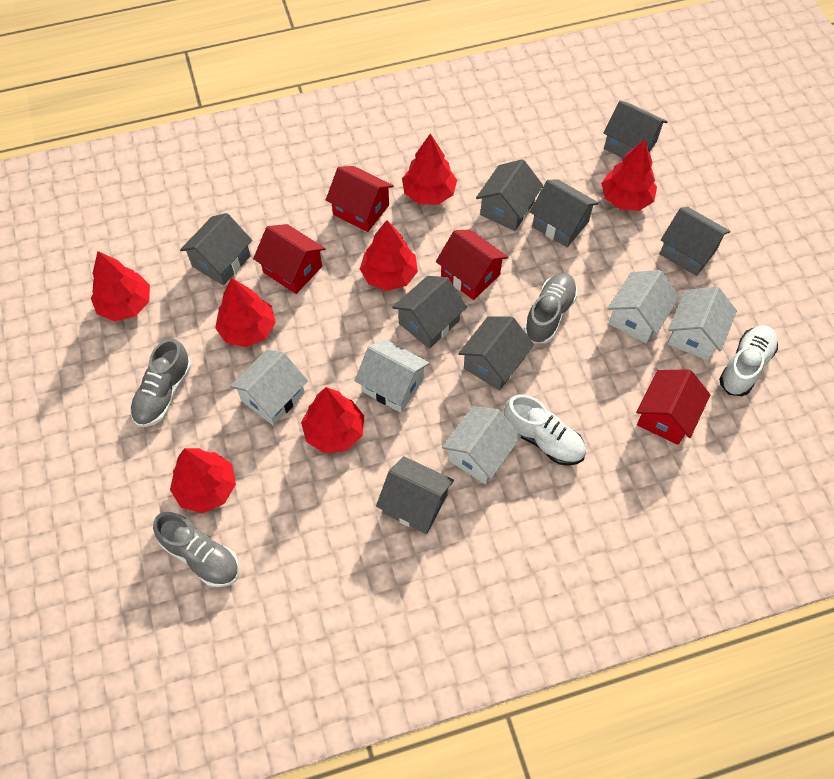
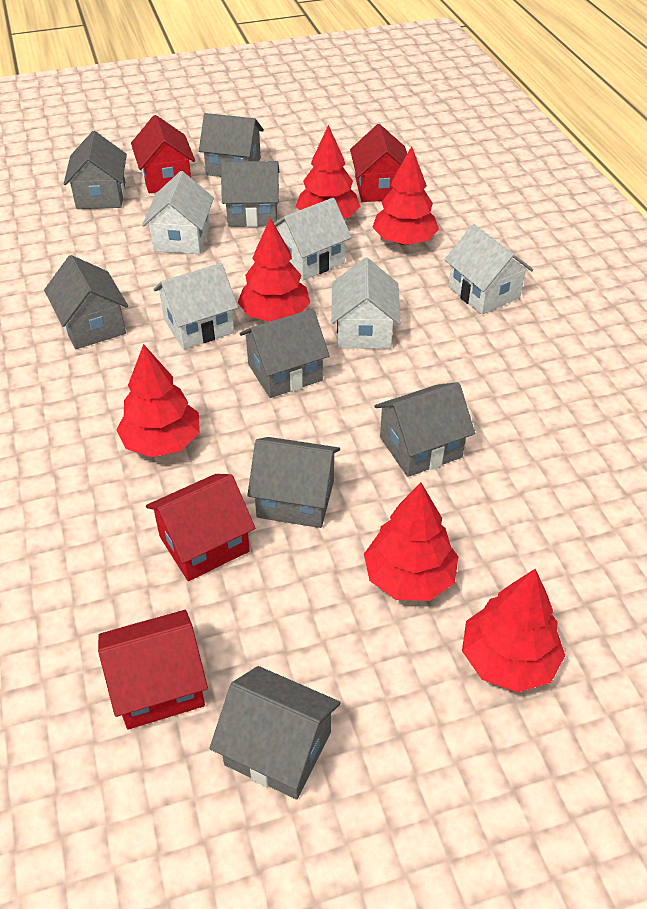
grey shoe: 3 -> 0
red tree: 7 -> 6
white shoe: 2 -> 0

